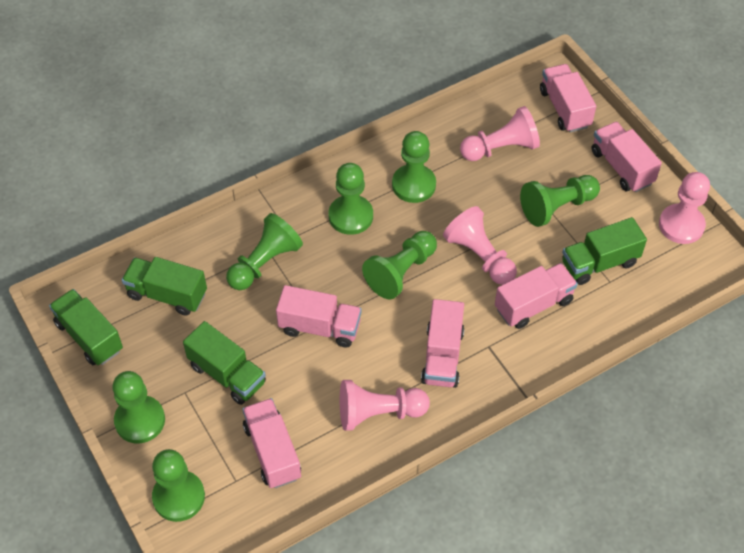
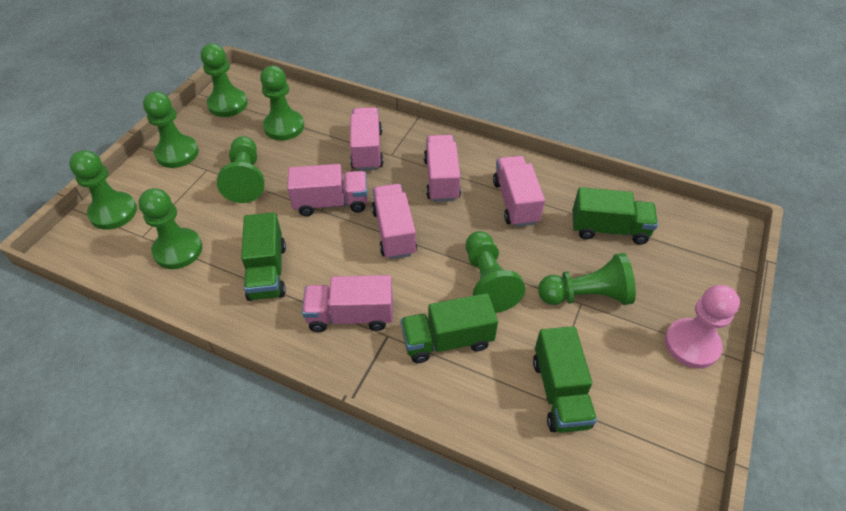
green pawn: 7 -> 8
pink pawn: 4 -> 1

